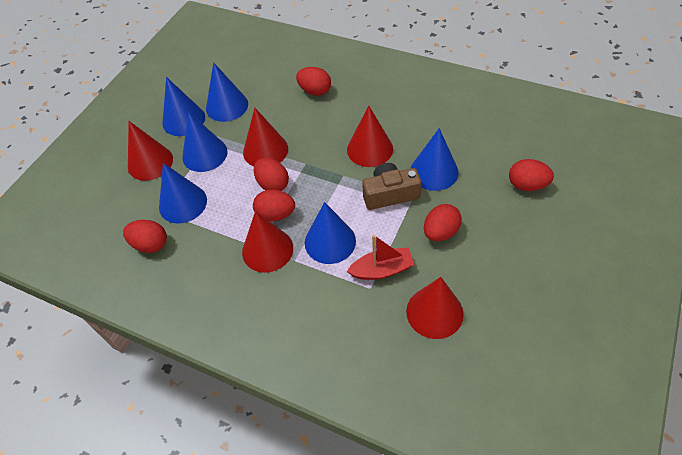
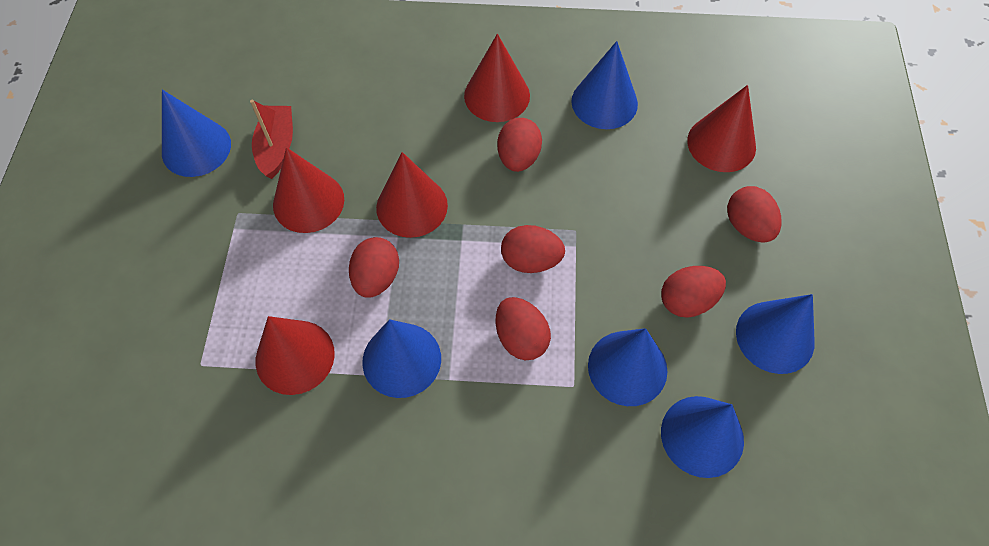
brown camera: 1 -> 0

